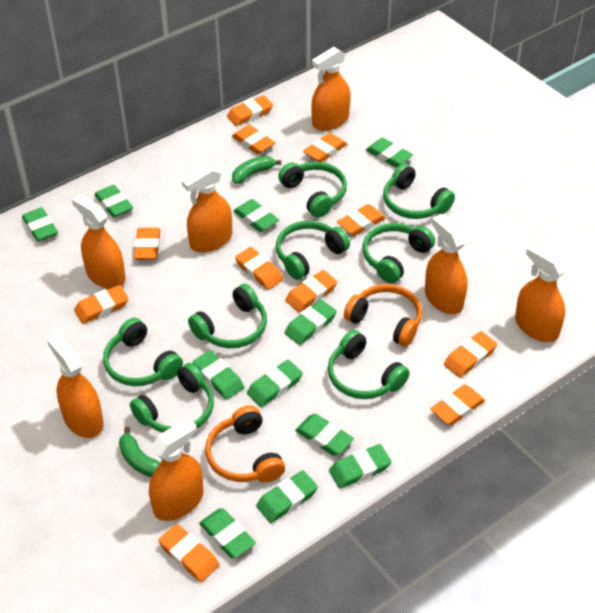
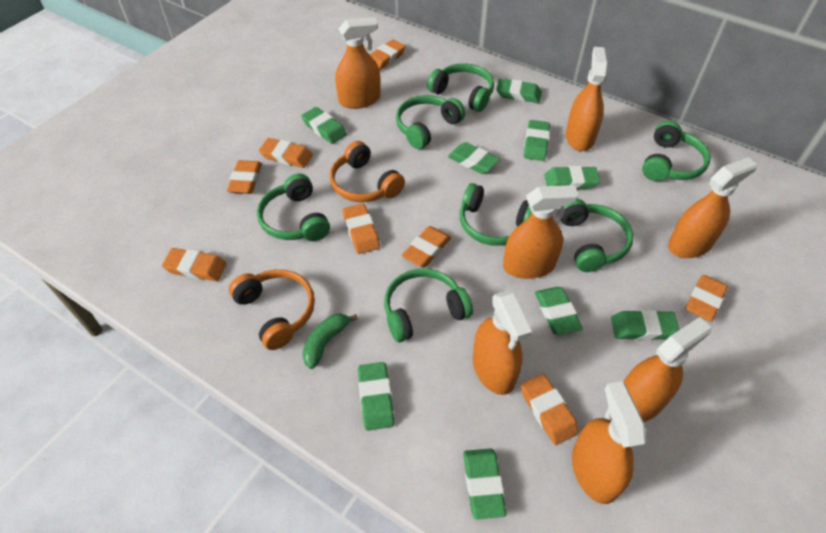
green banana: 2 -> 1
green eraser: 11 -> 9
green headphones: 8 -> 7
orange eraser: 11 -> 8

